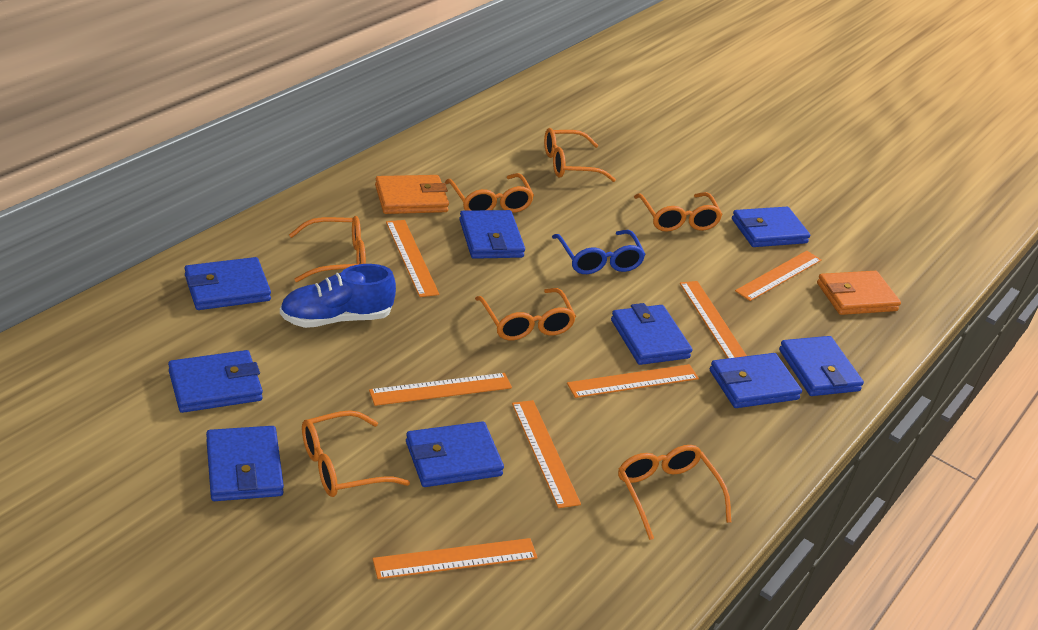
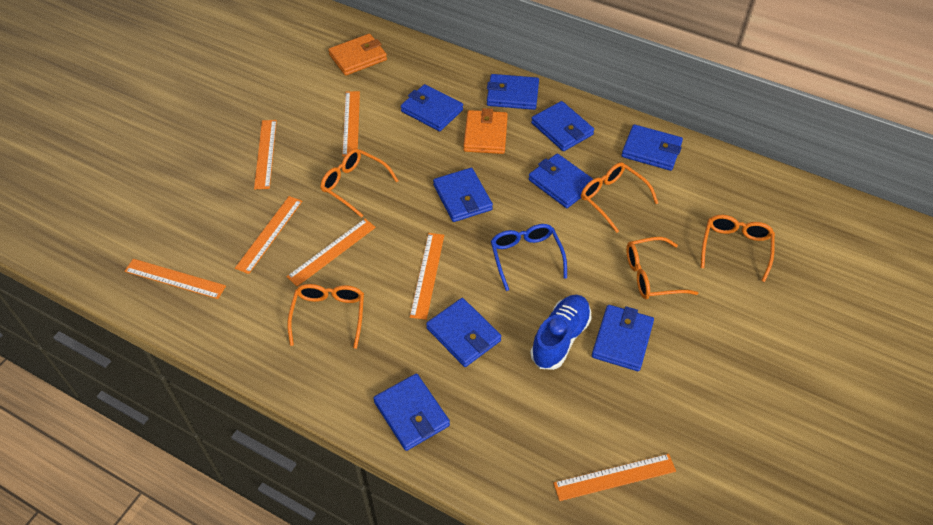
orange glasses: 7 -> 5

